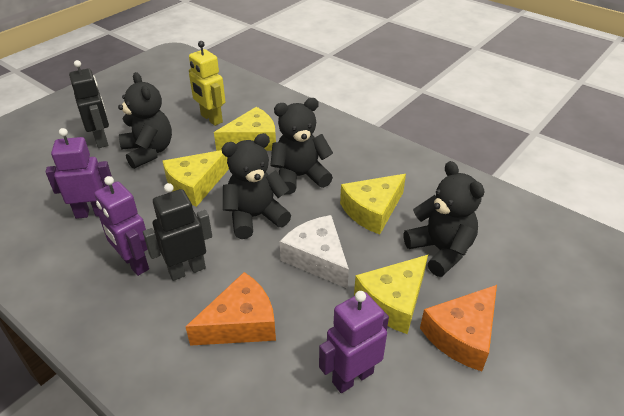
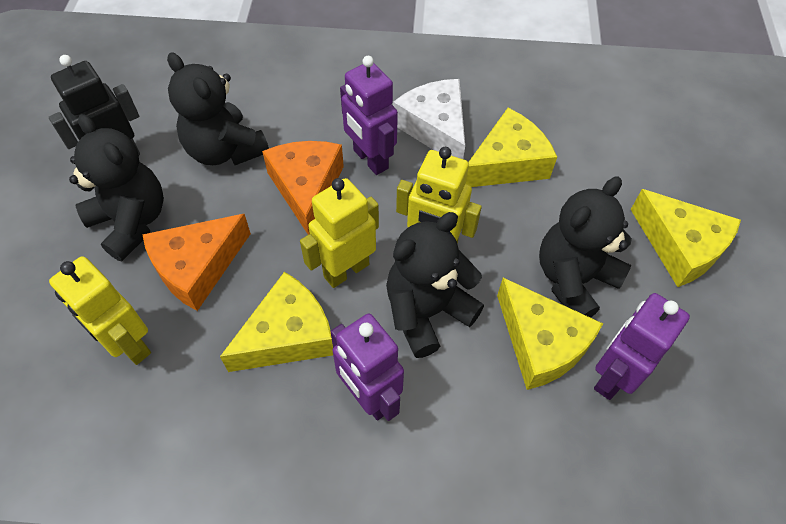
black robot: 2 -> 1
yellow robot: 1 -> 3

